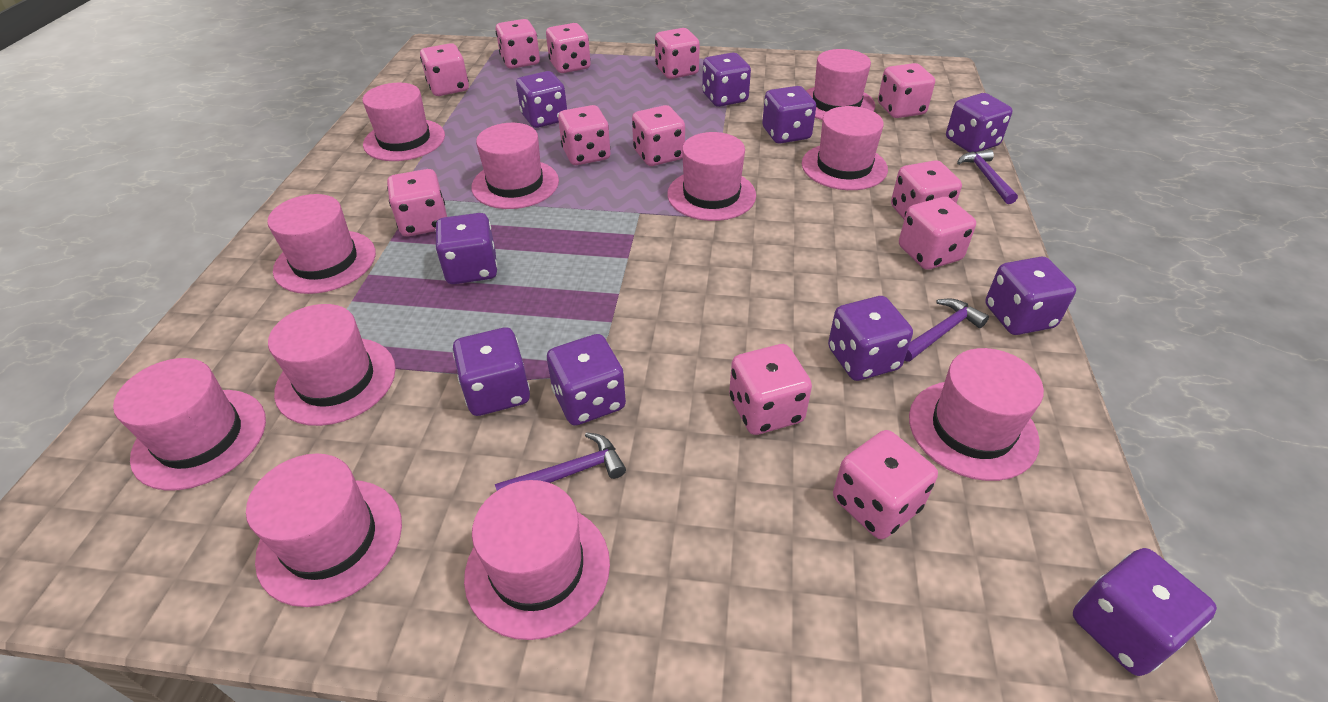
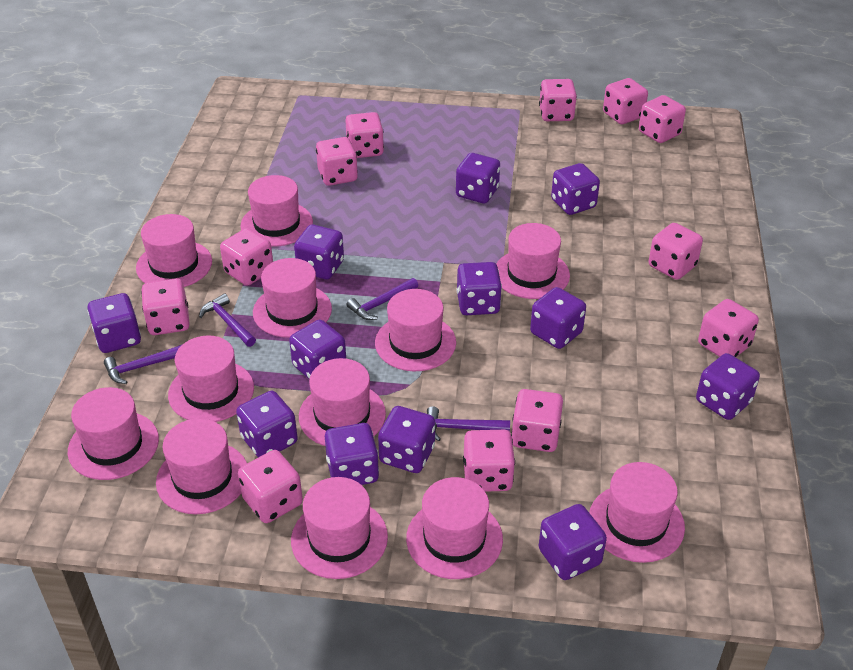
pink hat: 11 -> 12
purple dice: 10 -> 12
purple hammer: 3 -> 4

